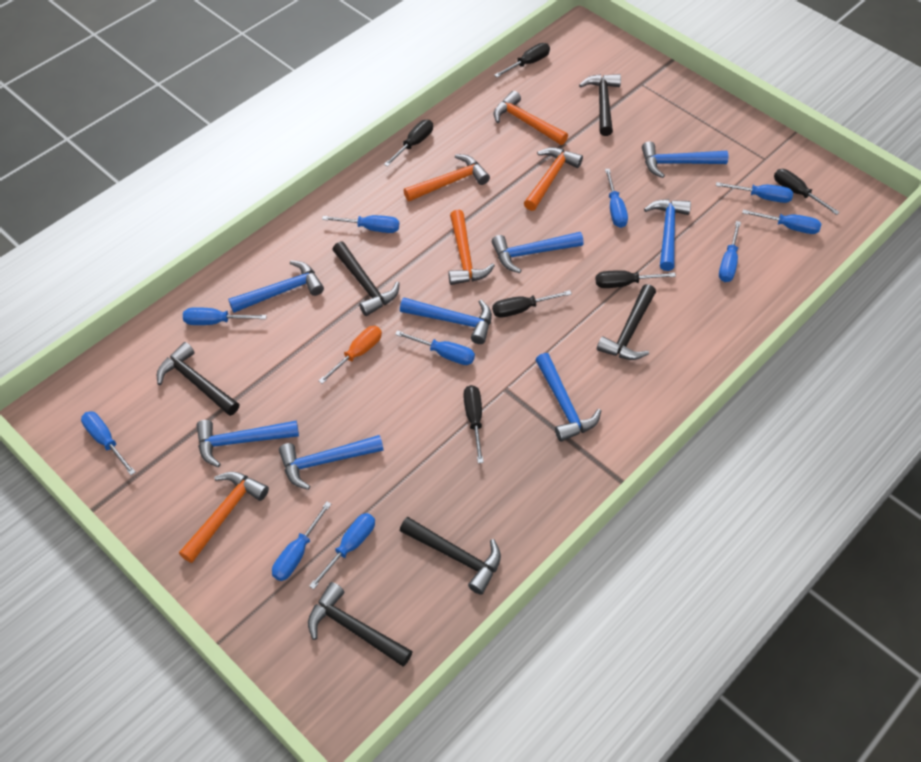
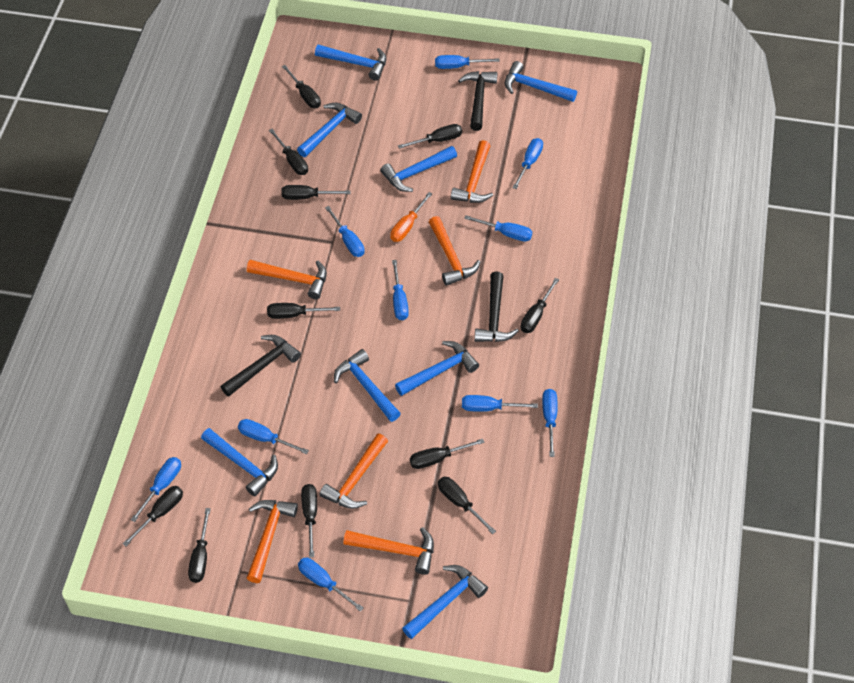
black hammer: 6 -> 3
black screwdriver: 6 -> 11
orange hammer: 5 -> 6

